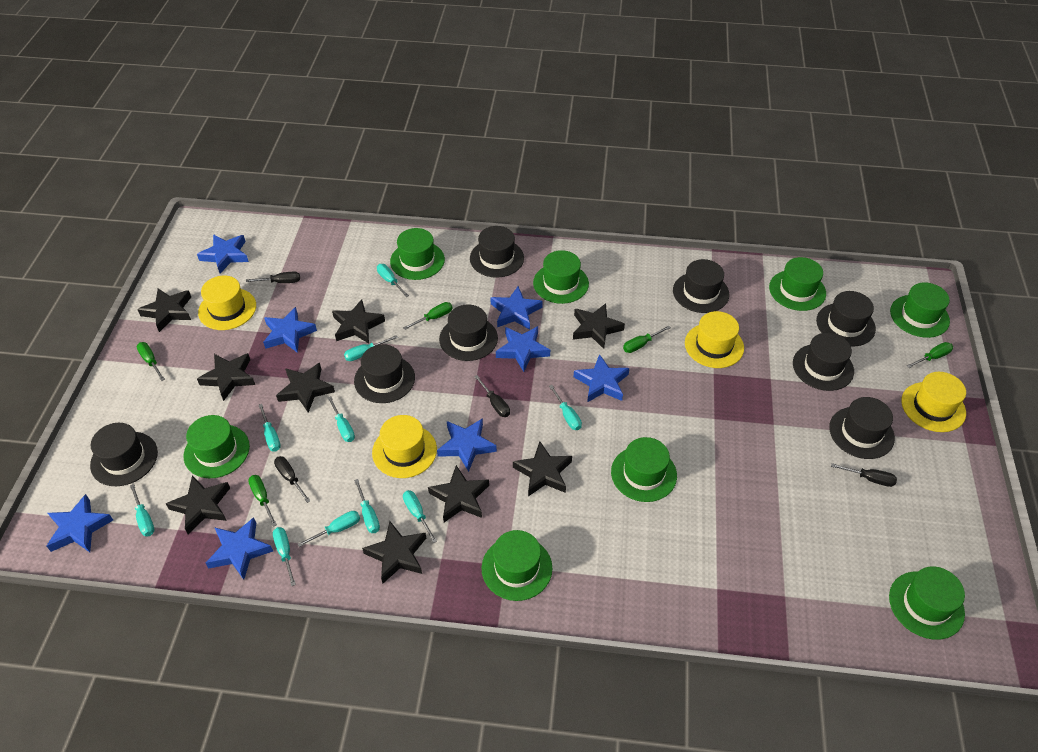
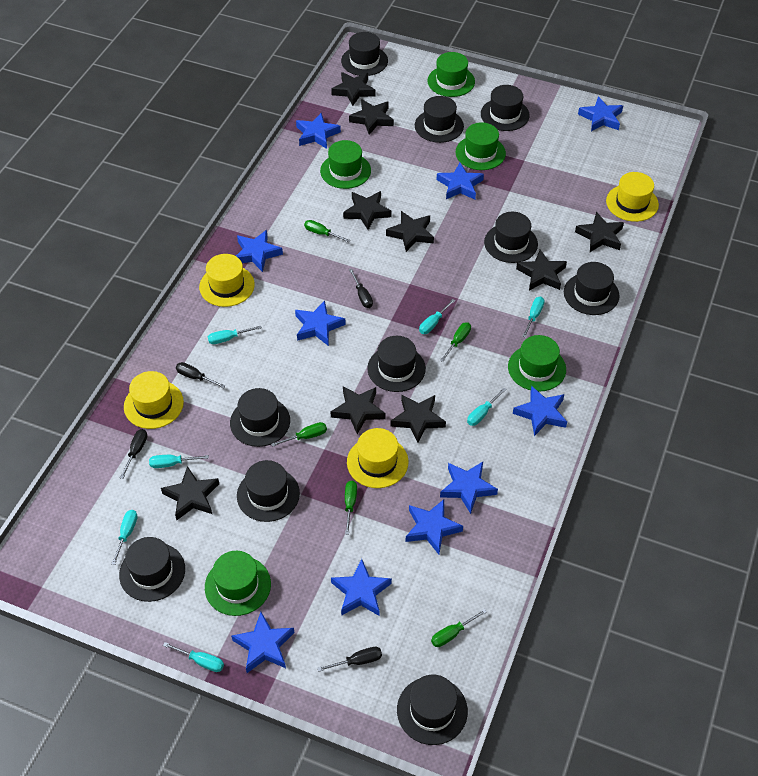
black hat: 8 -> 10
blue star: 8 -> 10
green hat: 8 -> 5
turquoise screwdriver: 10 -> 7

